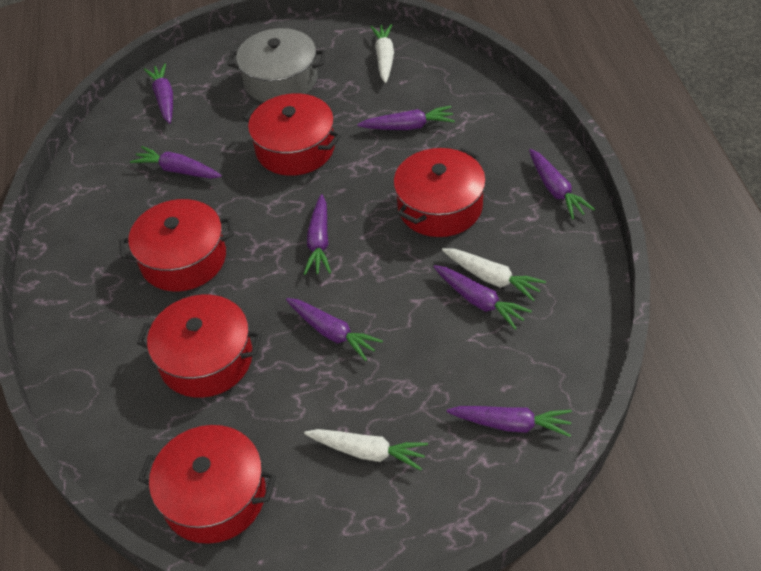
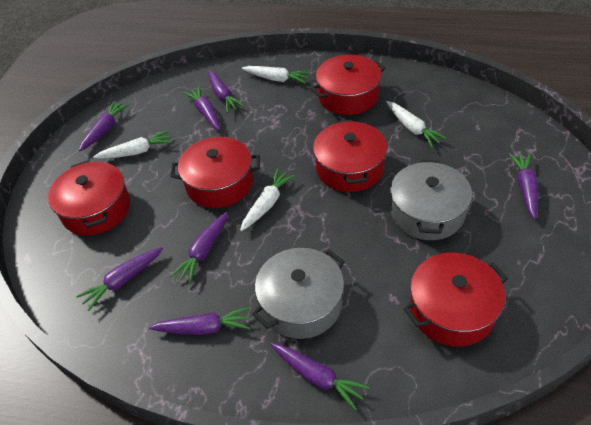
grey pot: 1 -> 2
white carrot: 3 -> 4

